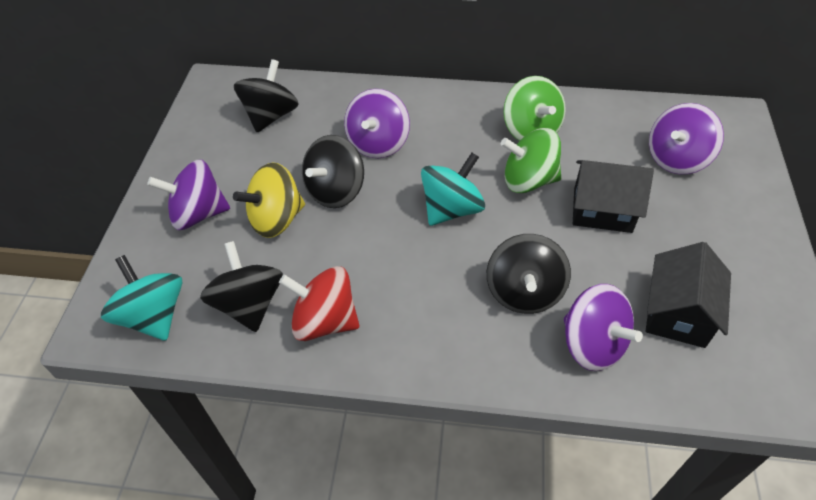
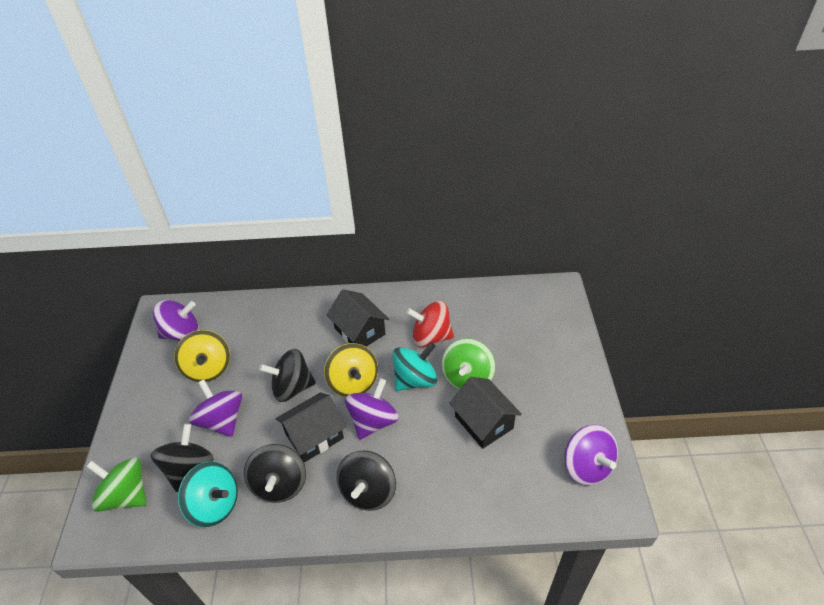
black house: 2 -> 3
yellow spinning top: 1 -> 2

